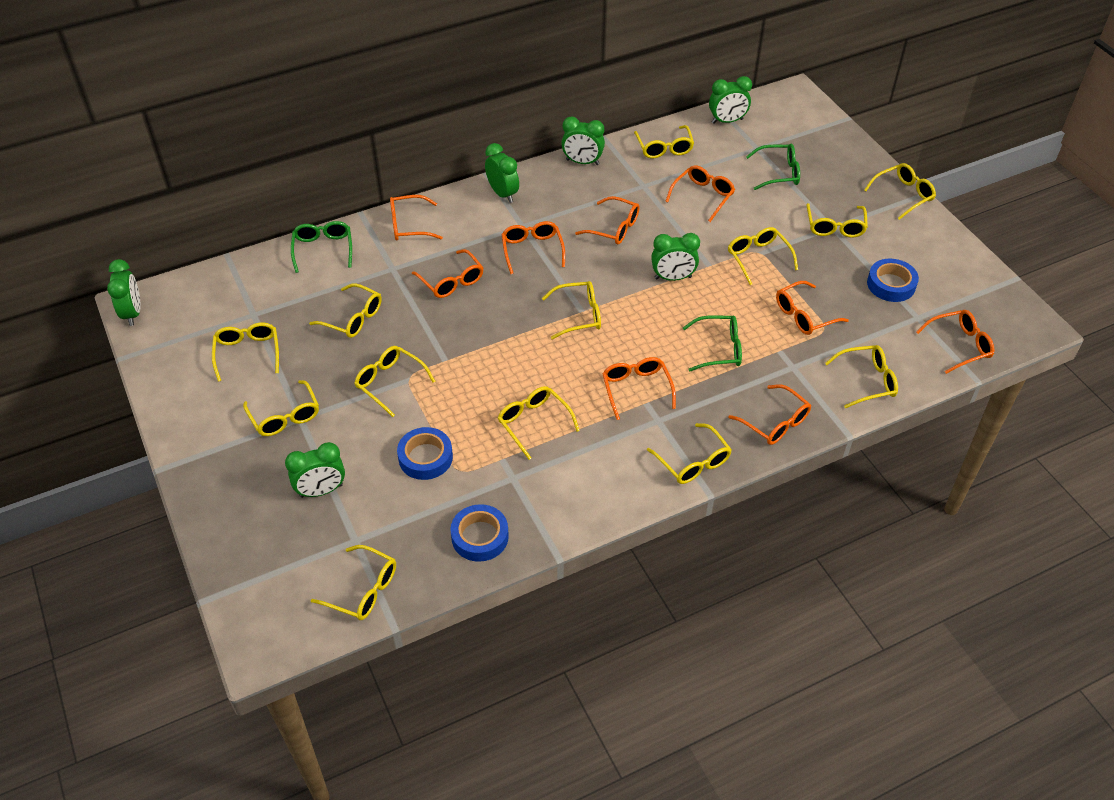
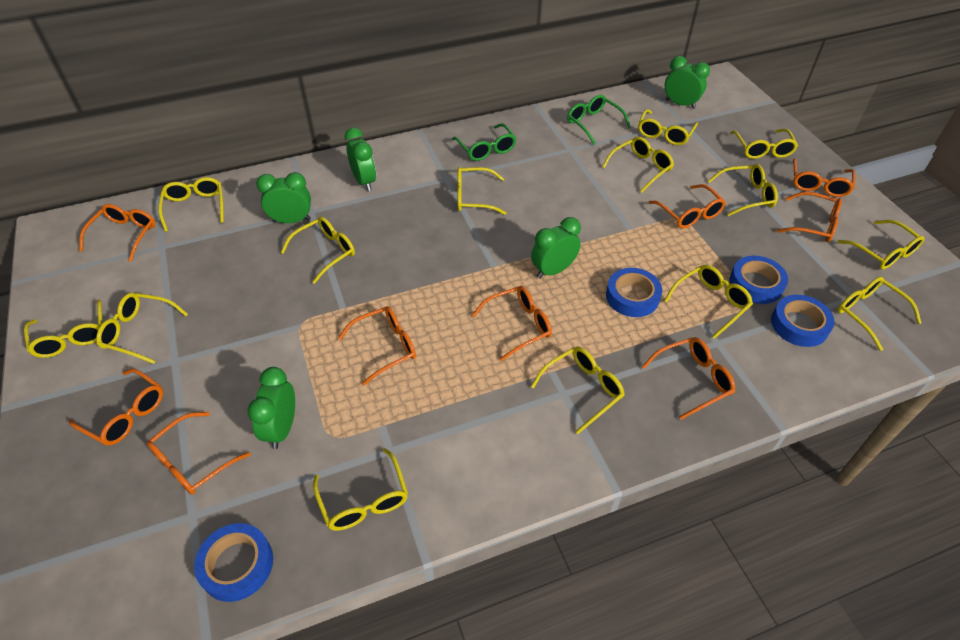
blue tape: 3 -> 4
green clock: 6 -> 5
green glasses: 3 -> 2
yellow glasses: 13 -> 14

